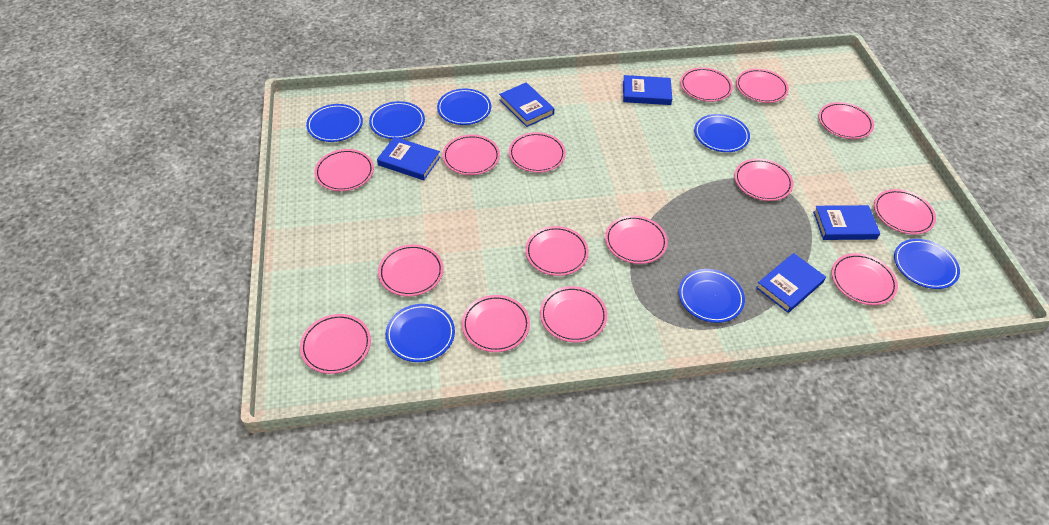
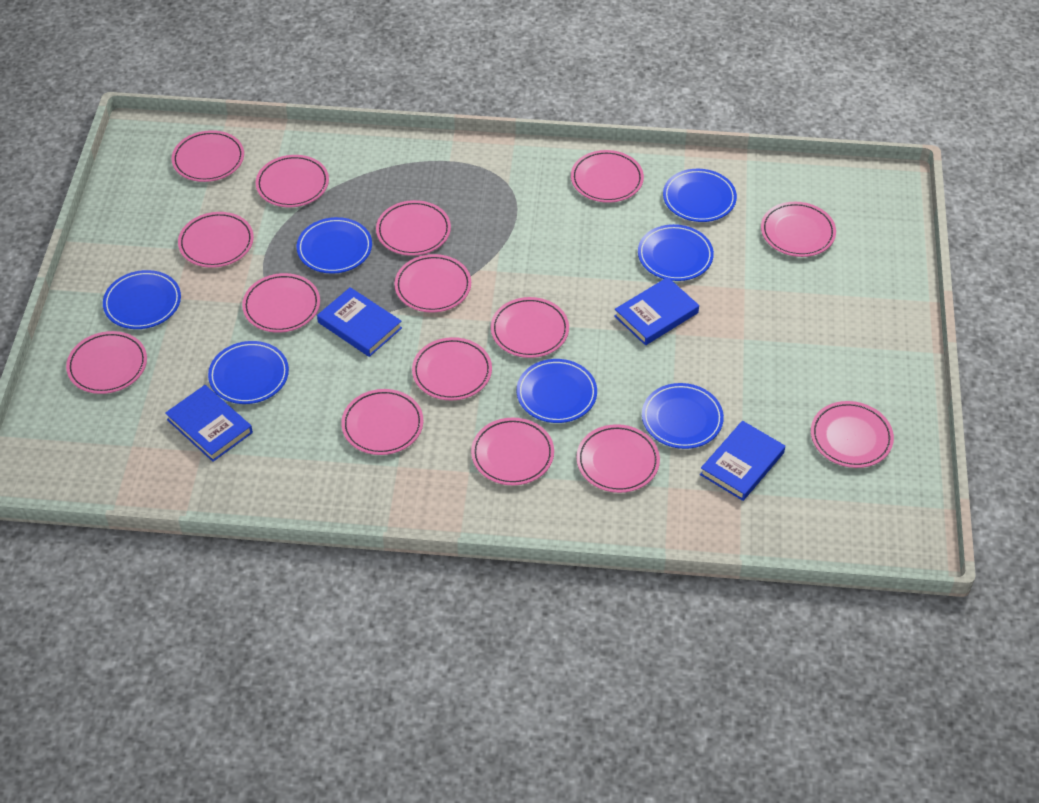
blue book: 5 -> 4

